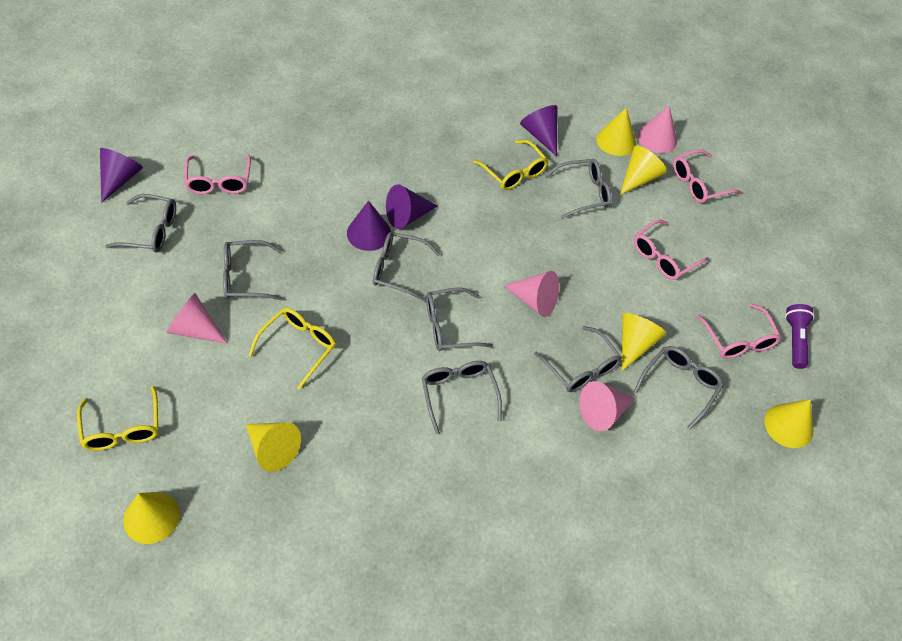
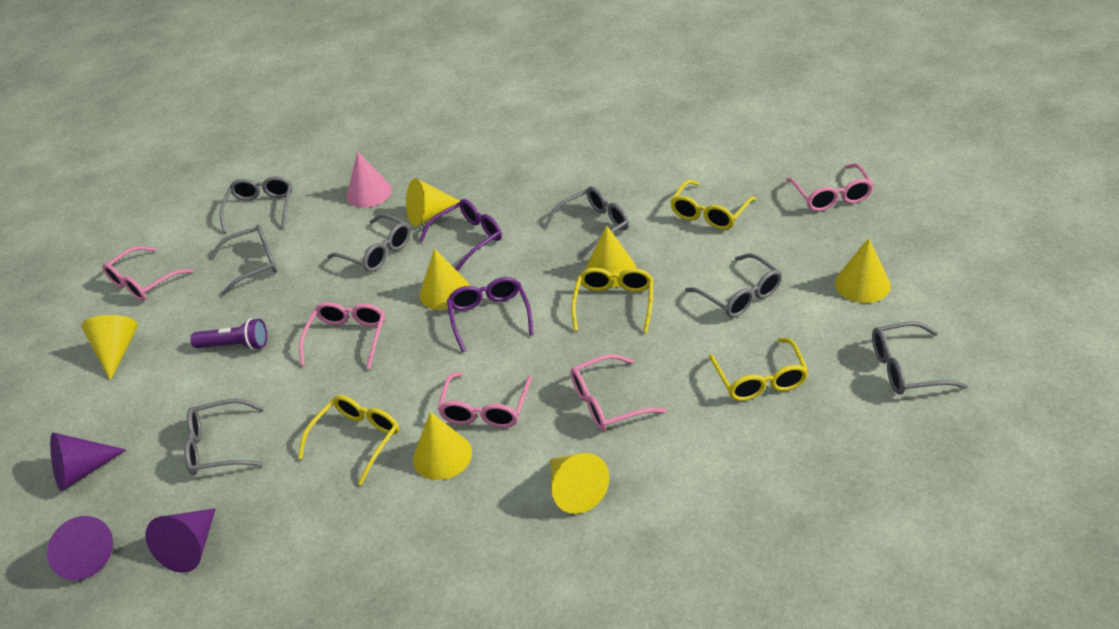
grey glasses: 8 -> 7
pink cone: 4 -> 1
pink glasses: 4 -> 5
purple cone: 4 -> 3
purple glasses: 0 -> 2
yellow cone: 6 -> 7
yellow glasses: 3 -> 4

